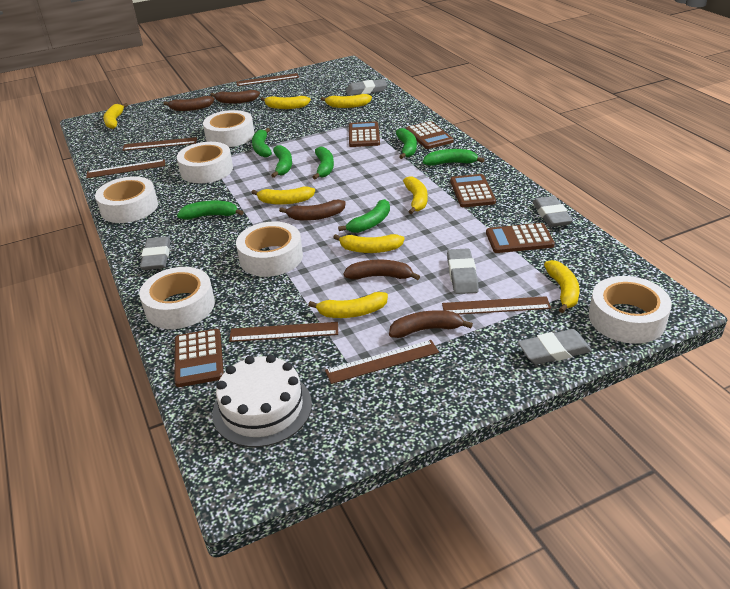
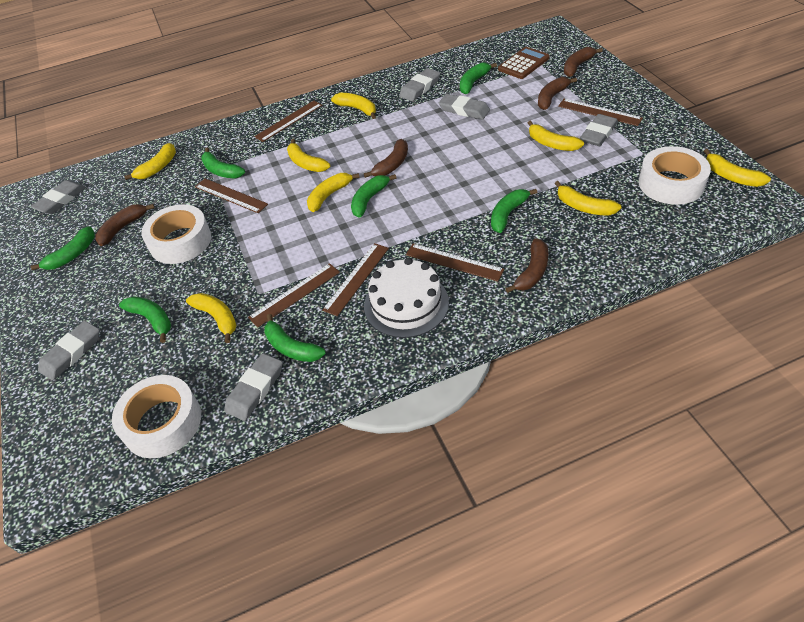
brown calculator: 5 -> 1
grey eraser: 5 -> 6
white tape: 6 -> 3

